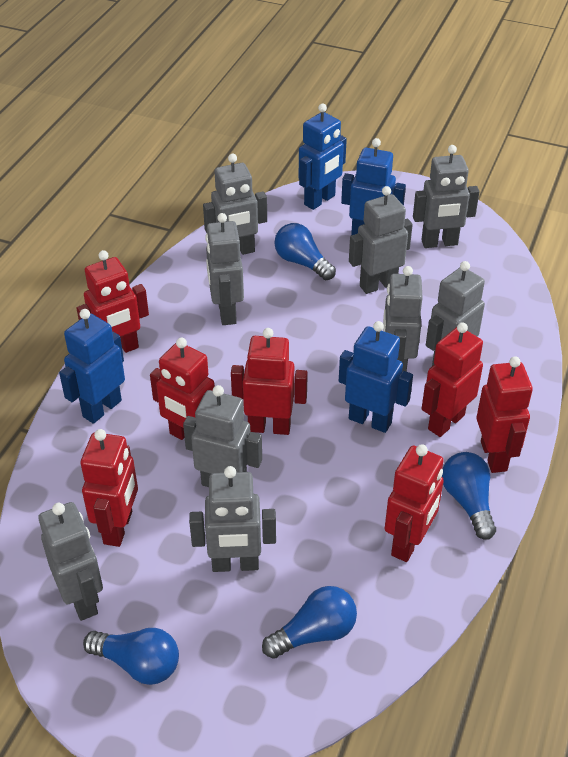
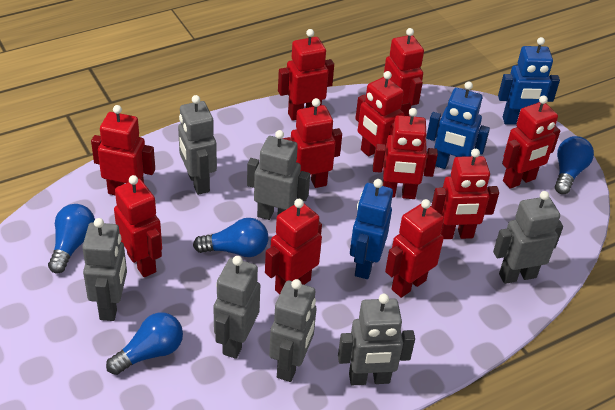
blue robot: 4 -> 3
grey robot: 9 -> 7
red robot: 7 -> 11

